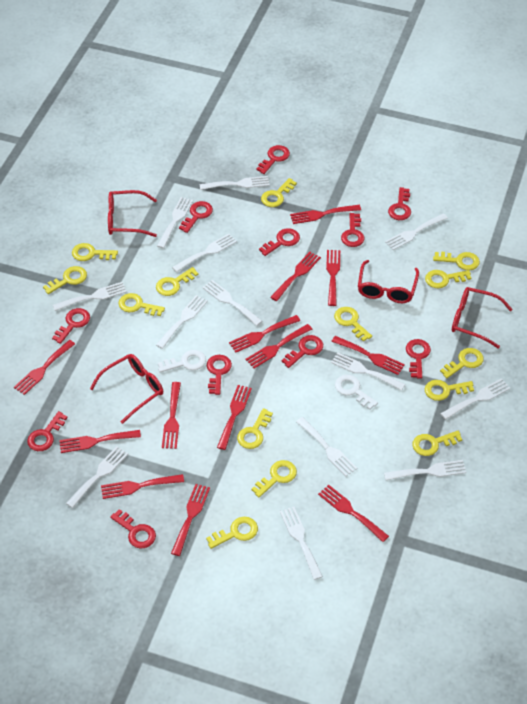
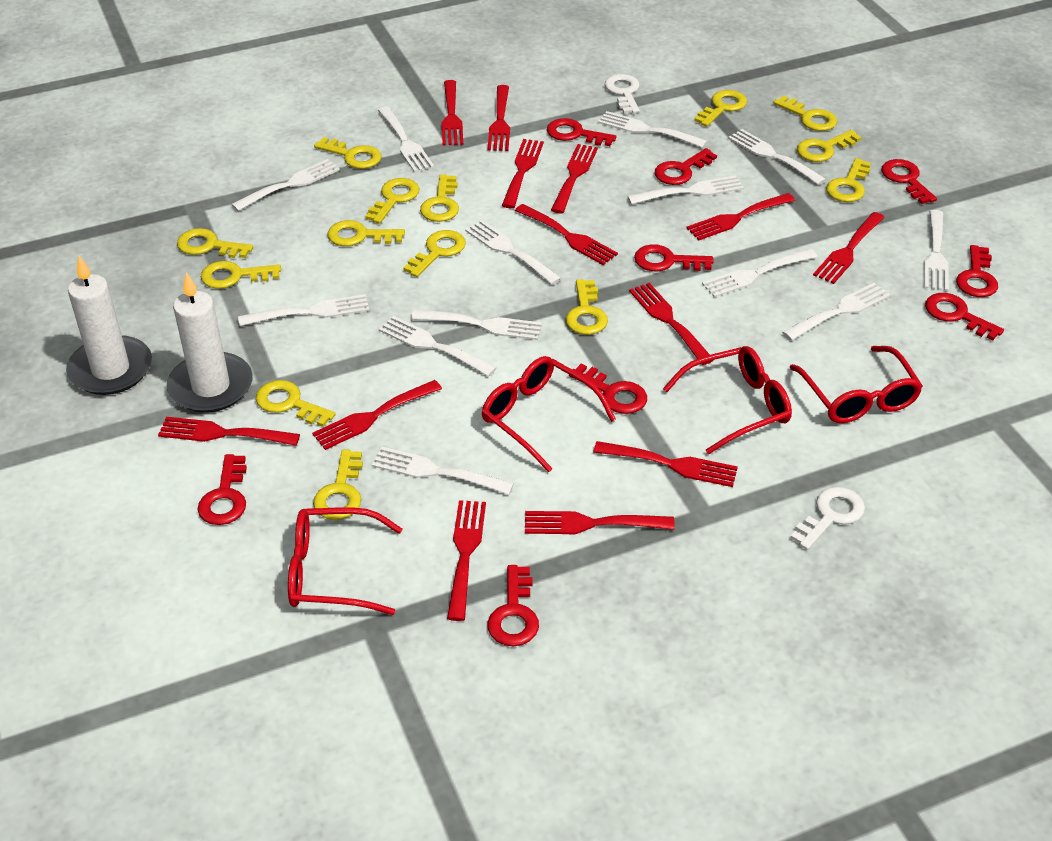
red key: 11 -> 9
white candle: 0 -> 2

